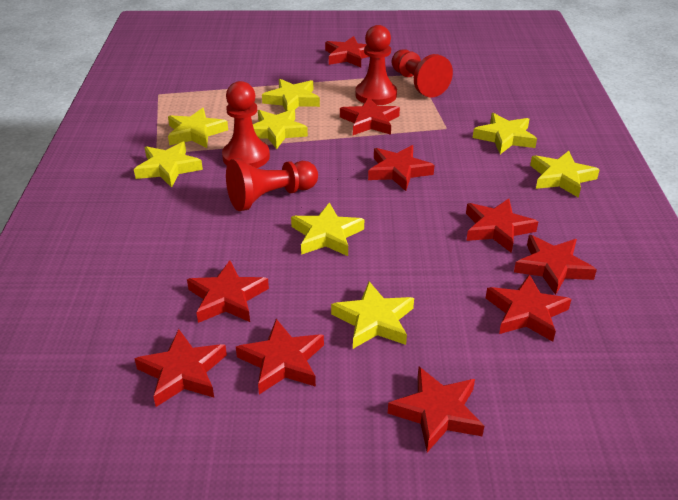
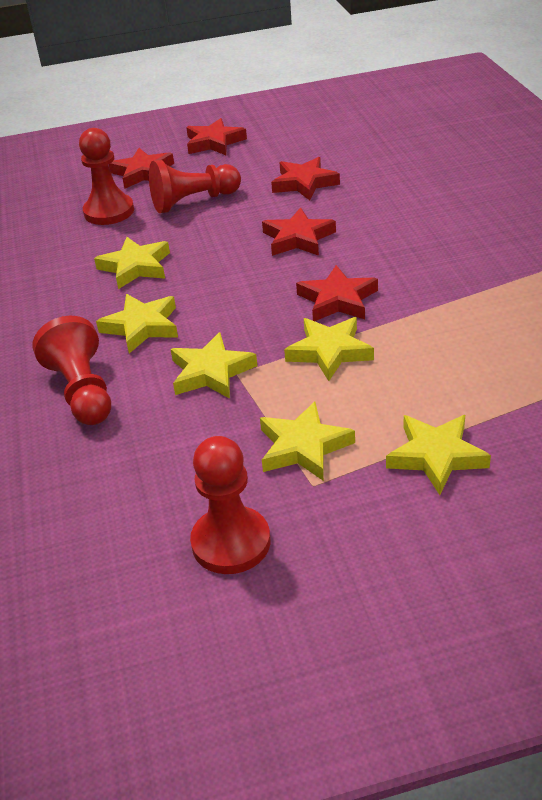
red star: 10 -> 5
yellow star: 8 -> 6

